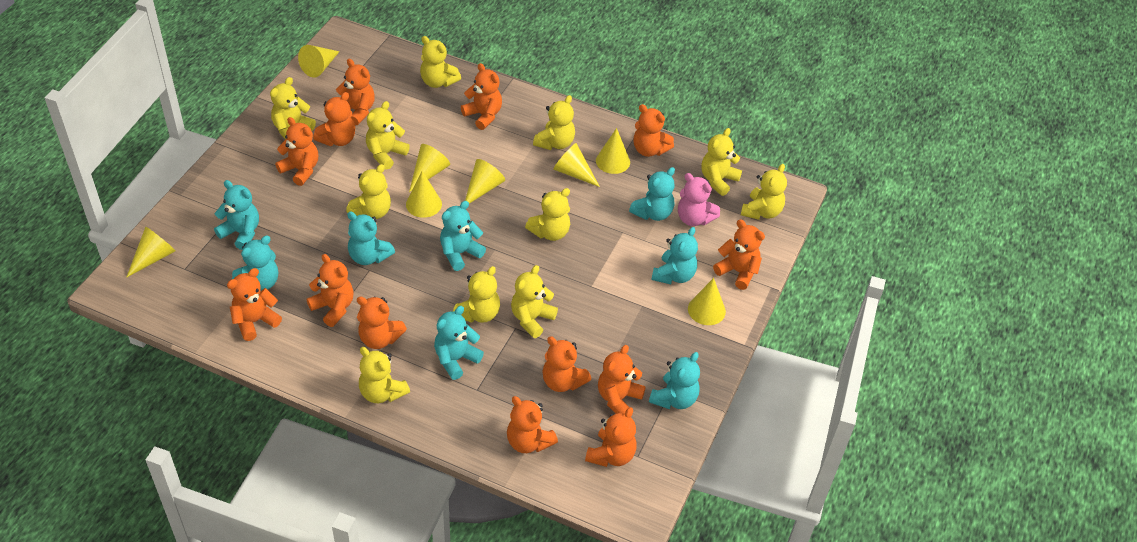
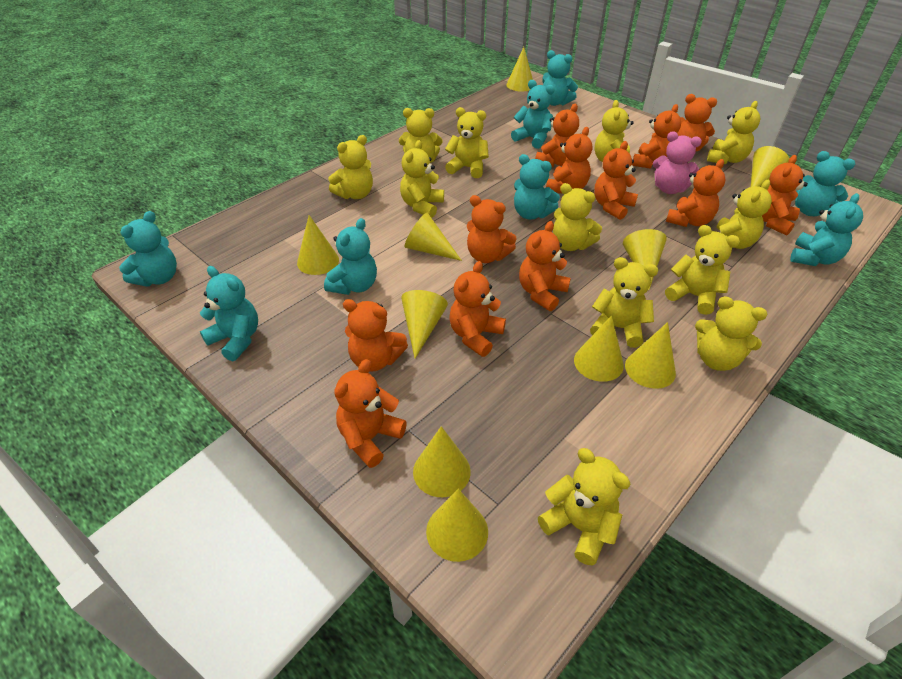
orange teddy bear: 13 -> 12
yellow cone: 8 -> 10
yellow teddy bear: 11 -> 12

